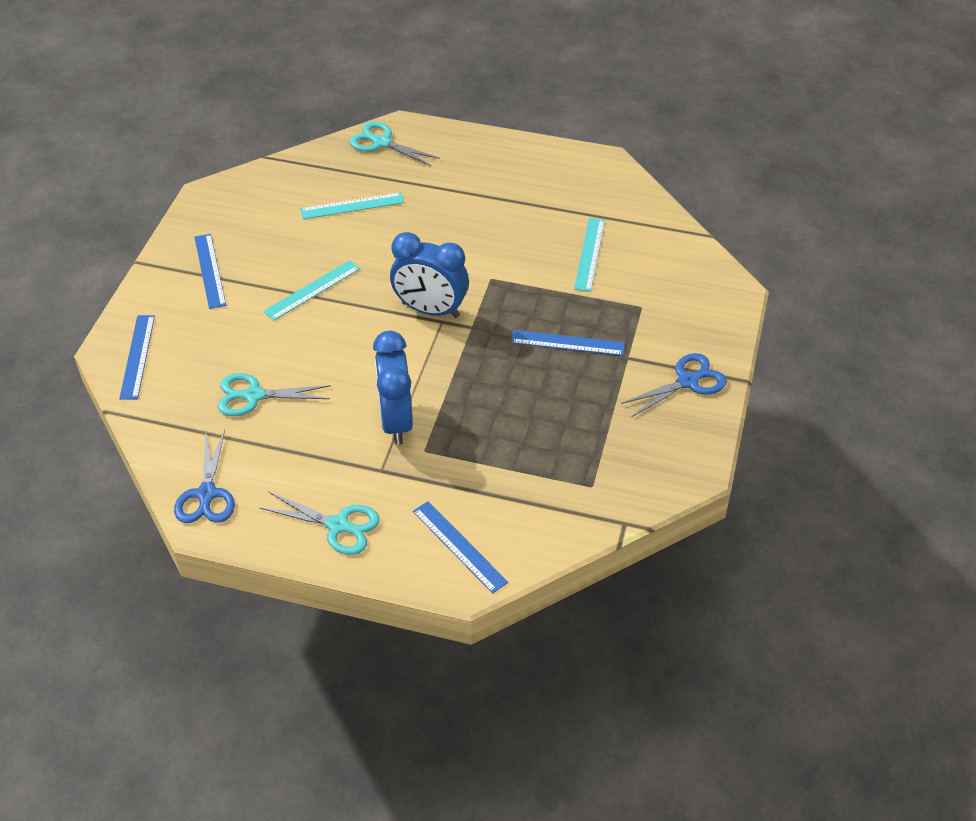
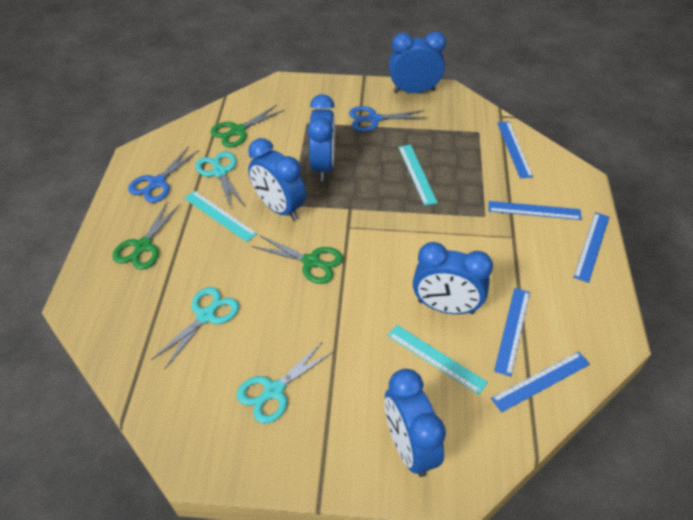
blue clock: 2 -> 5
blue ruler: 4 -> 5
green scissors: 0 -> 3

